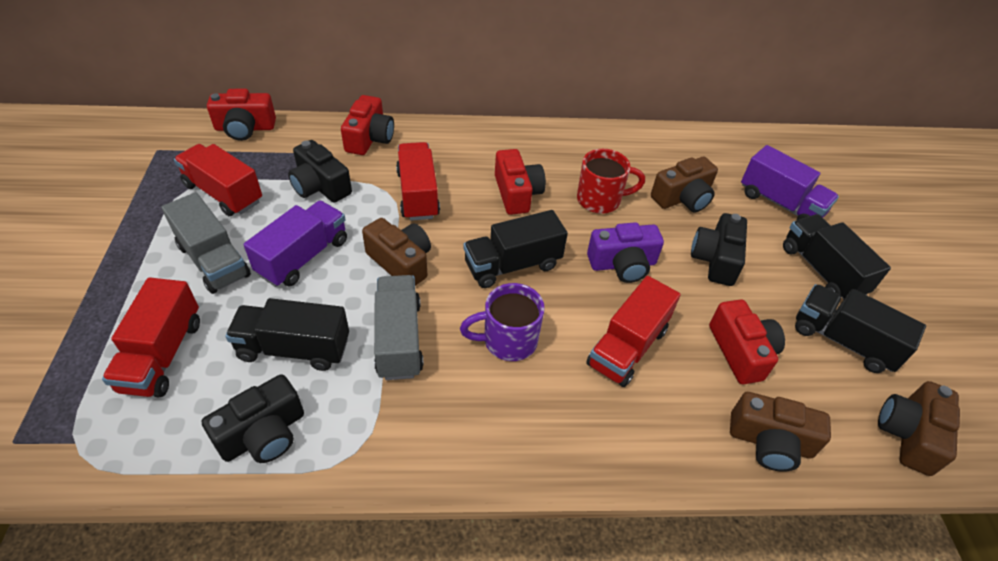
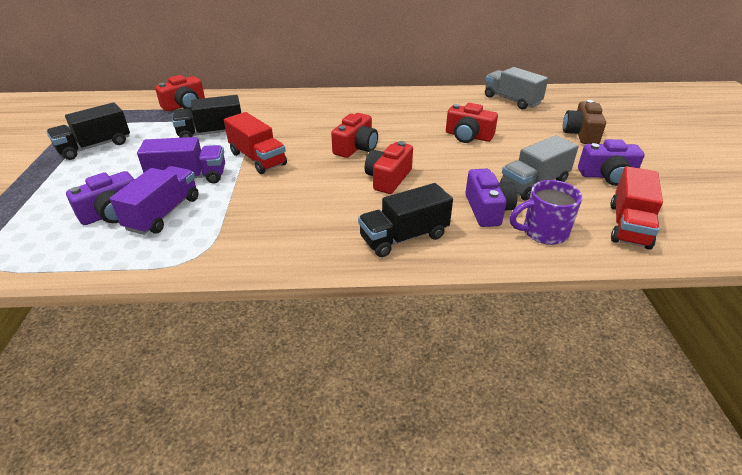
black camera: 3 -> 0
black truck: 4 -> 3
brown camera: 4 -> 1
purple camera: 1 -> 3
red mug: 1 -> 0
red truck: 4 -> 2

